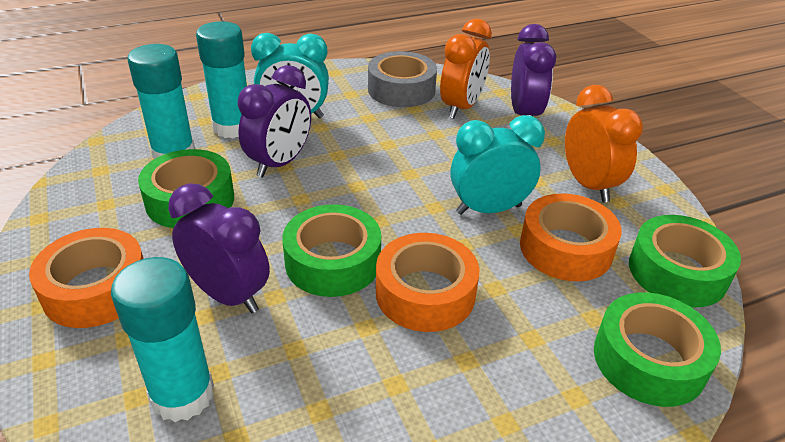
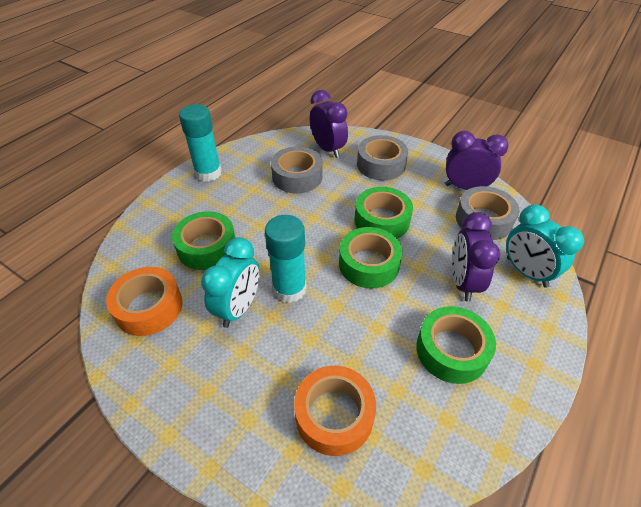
grey tape: 1 -> 3
orange clock: 2 -> 0
orange tape: 3 -> 2
turquoise glue stick: 3 -> 2

